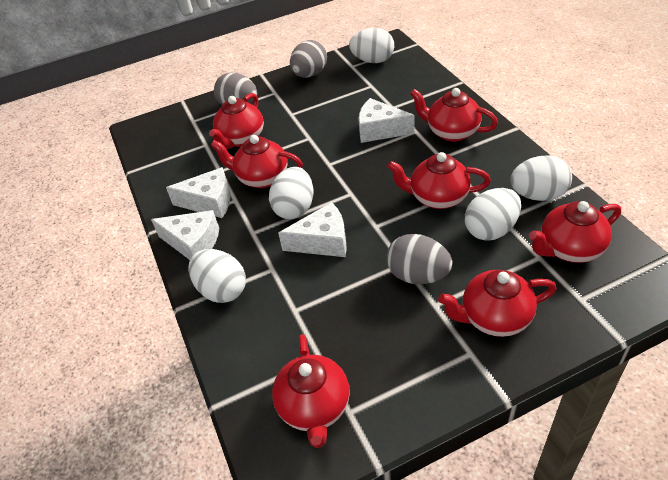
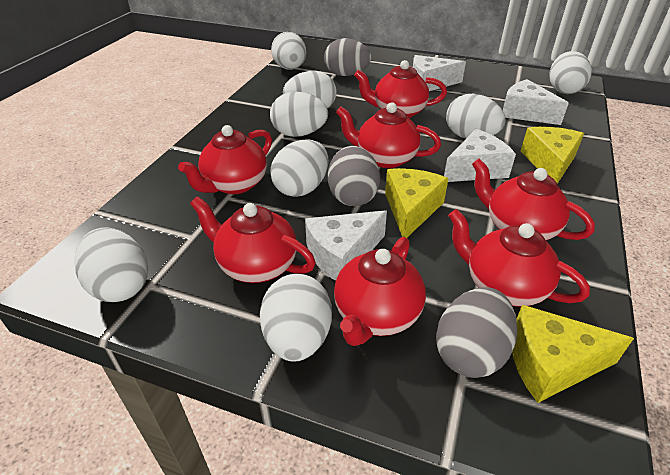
white egg: 5 -> 8
yellow cheese: 0 -> 3

